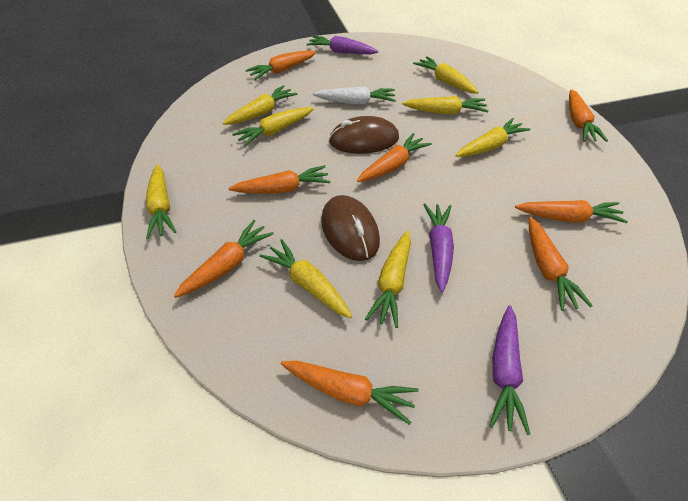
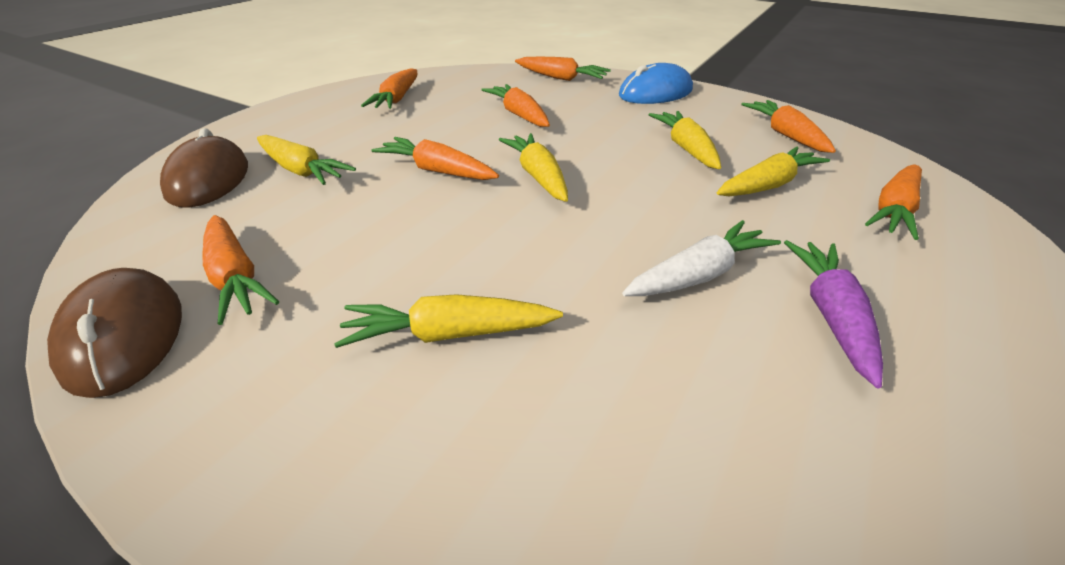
blue mouse: 0 -> 1
orange carrot: 8 -> 7
purple carrot: 3 -> 1
yellow carrot: 8 -> 5

